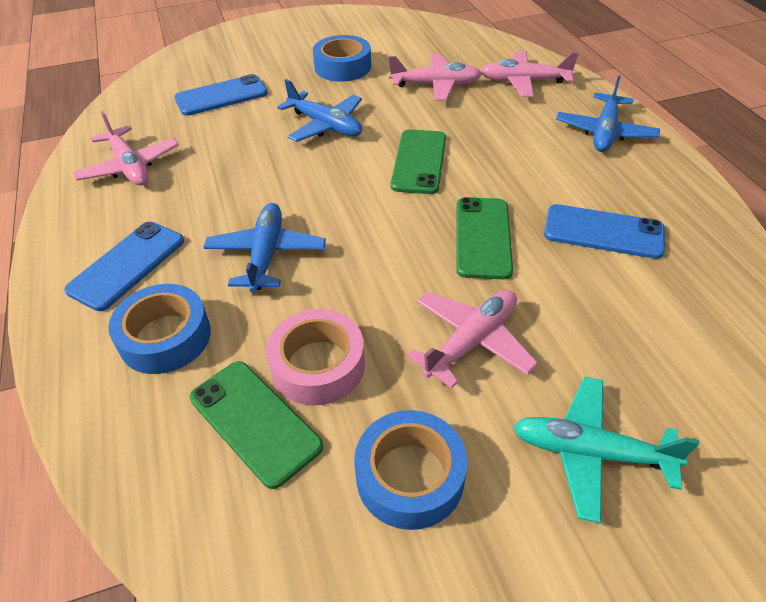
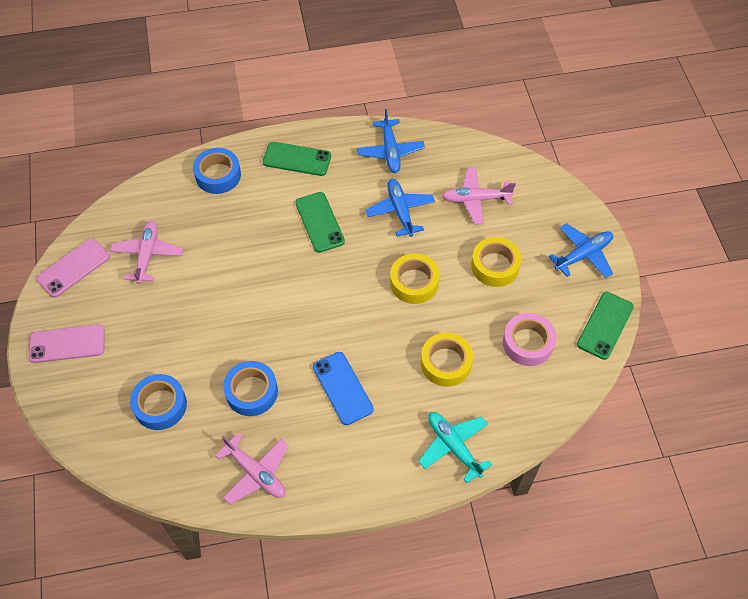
blue phone: 3 -> 1
pink phone: 0 -> 2
pink plane: 4 -> 3
yellow tape: 0 -> 3

